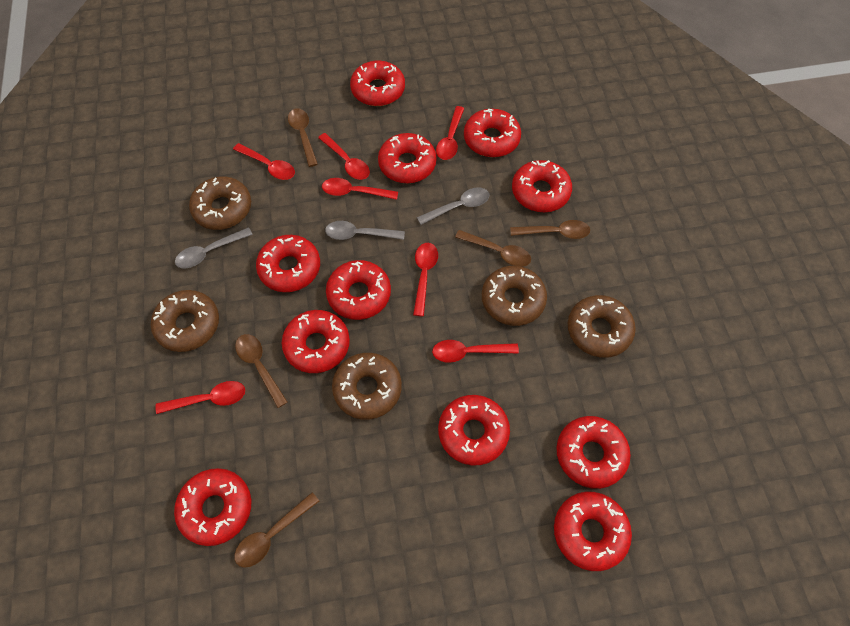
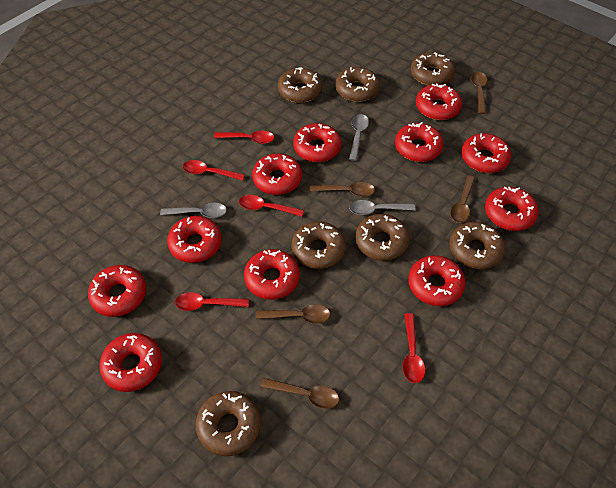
brown donut: 5 -> 7
red spoon: 7 -> 5

